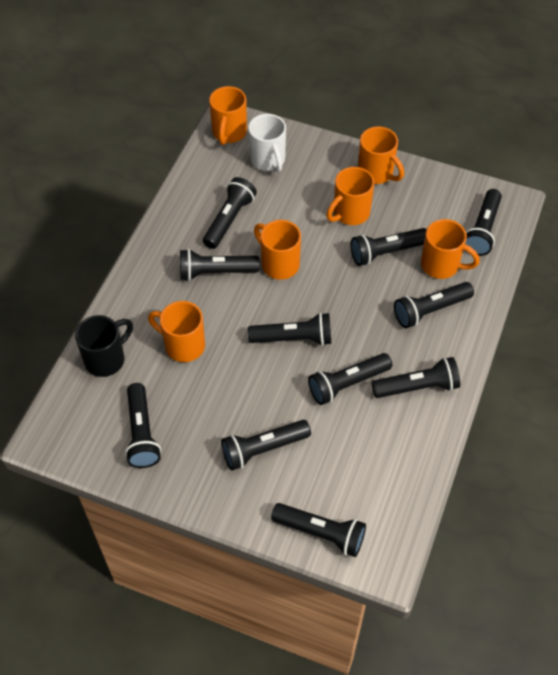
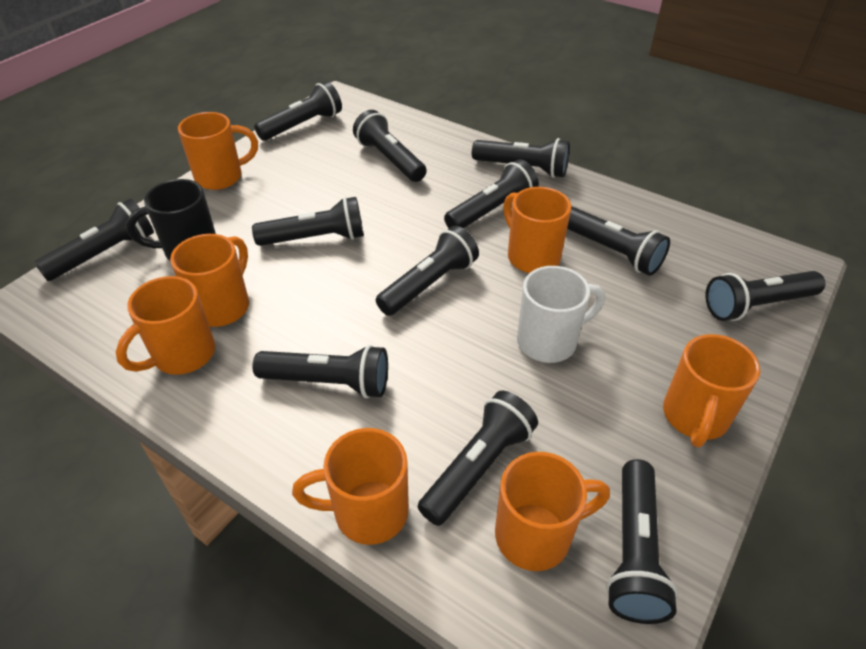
black flashlight: 11 -> 12
orange mug: 6 -> 7

